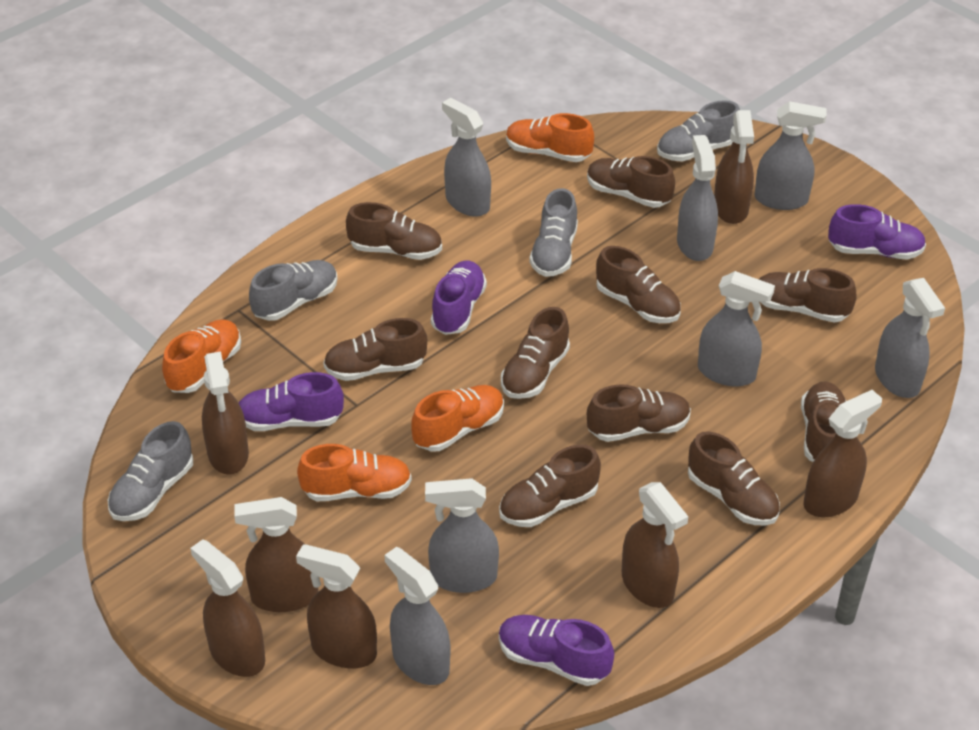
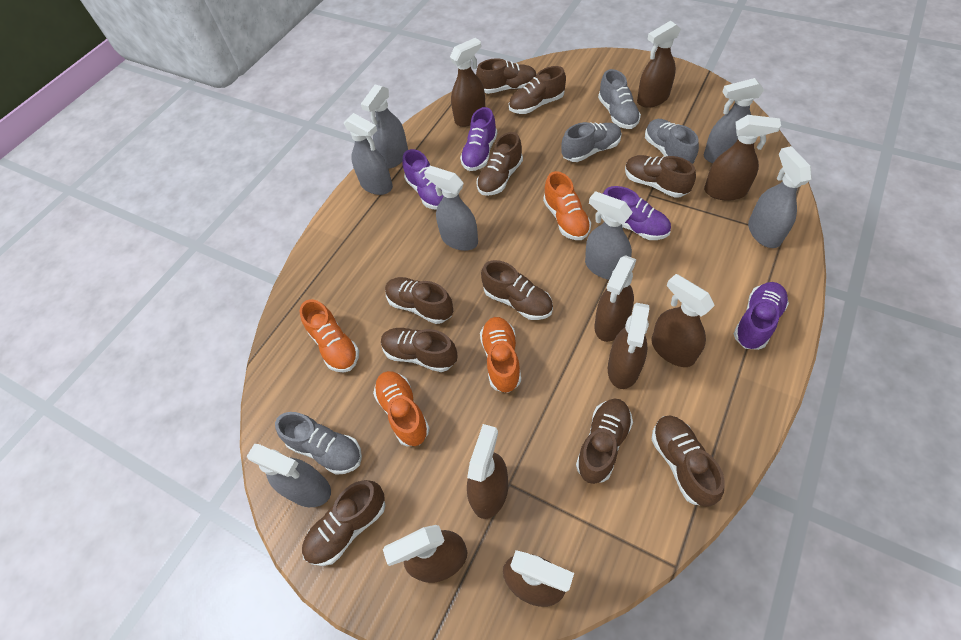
brown spray bottle: 7 -> 9

